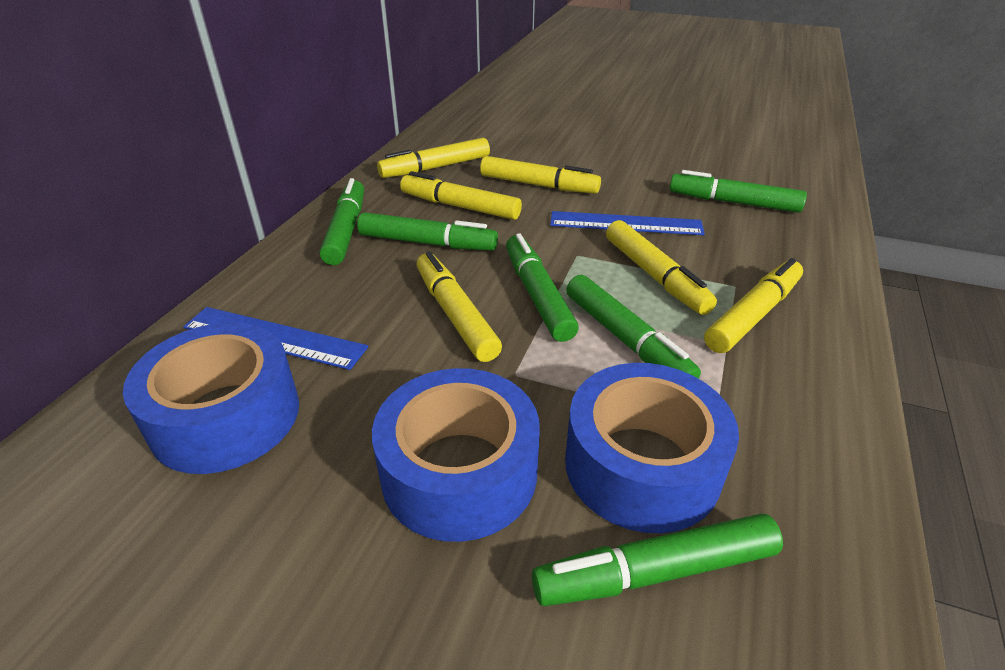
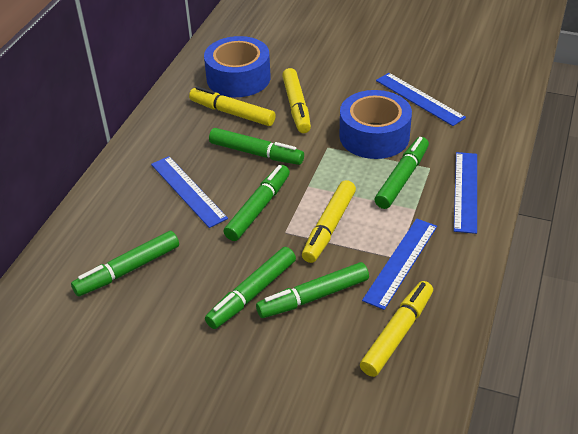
blue ruler: 2 -> 4
blue tape: 3 -> 2
yellow marker: 6 -> 4

